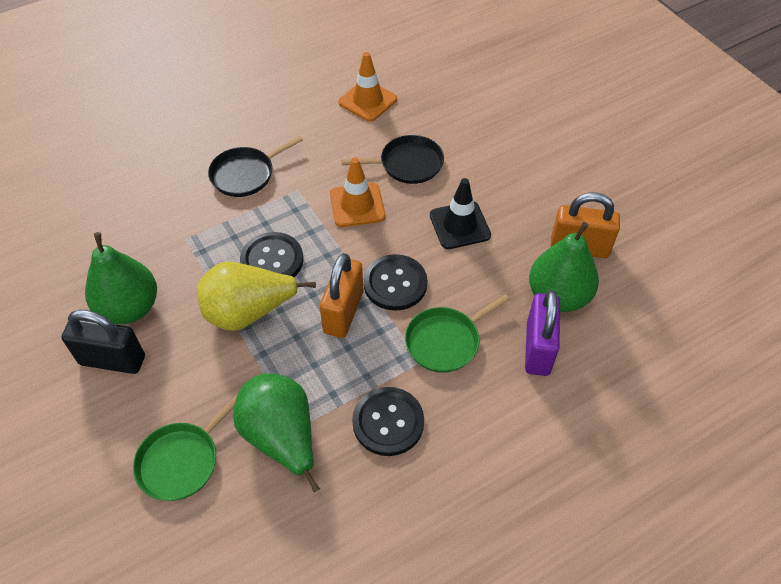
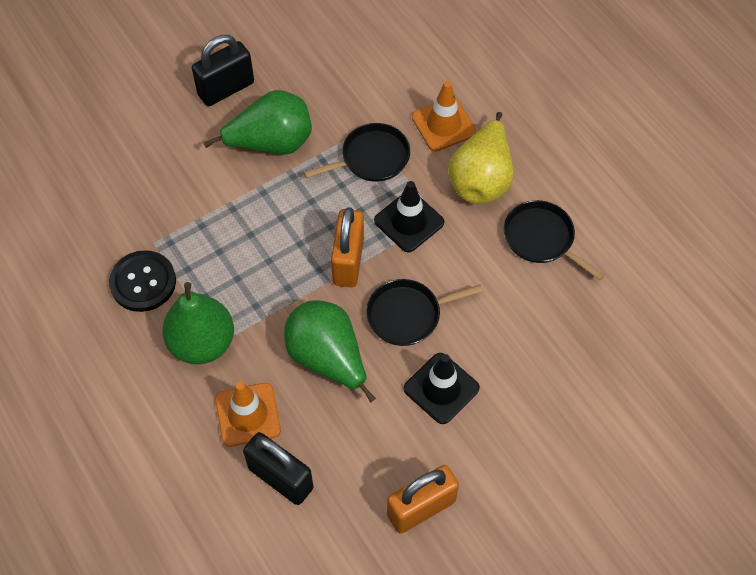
black button: 3 -> 1
black padlock: 1 -> 2
black pan: 2 -> 3
black traffic cone: 1 -> 2
green pan: 2 -> 0
purple padlock: 1 -> 0

